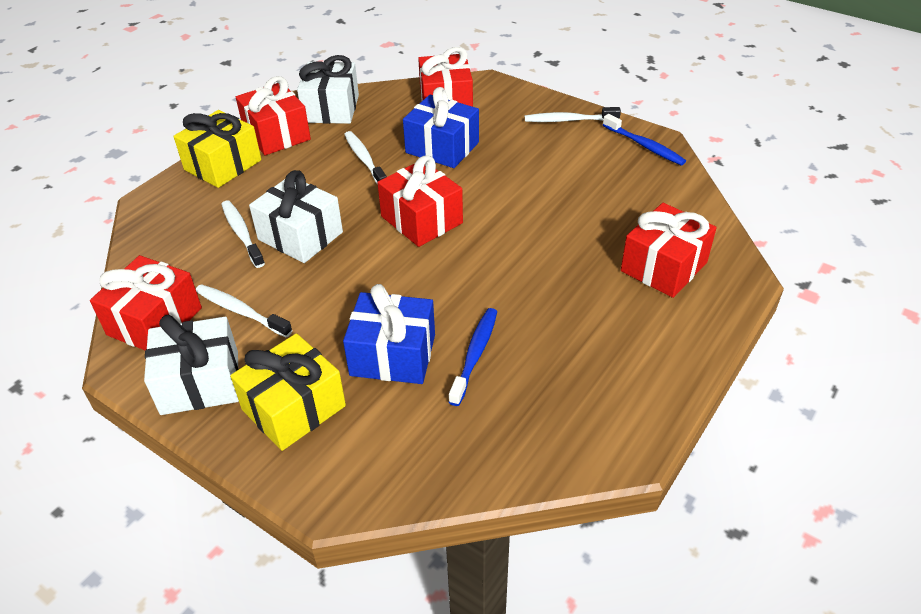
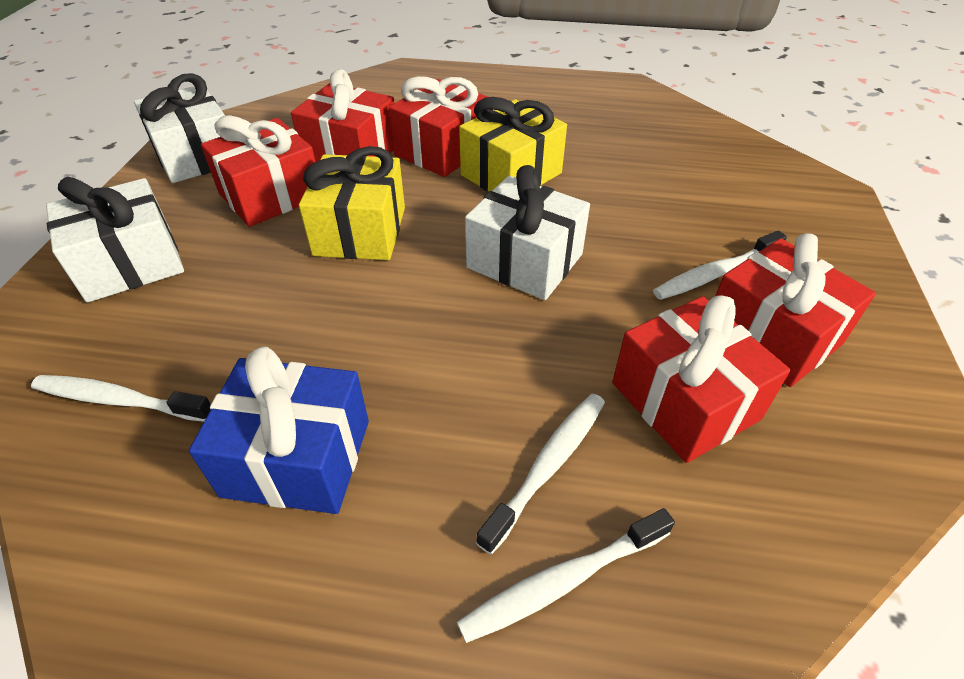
blue gift: 2 -> 1
blue toothbrush: 2 -> 0

